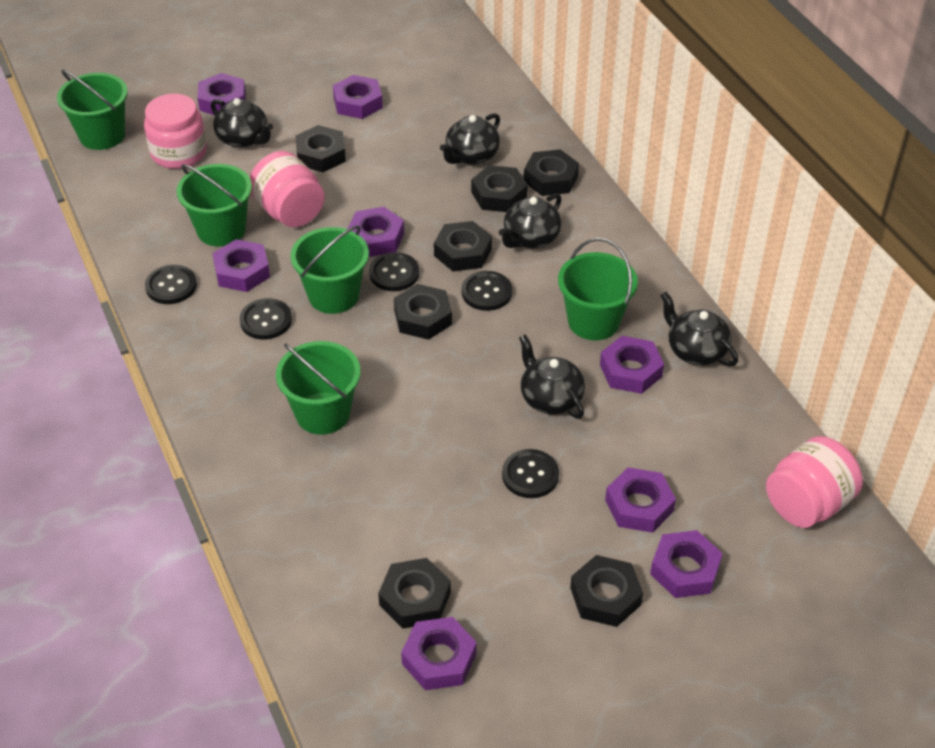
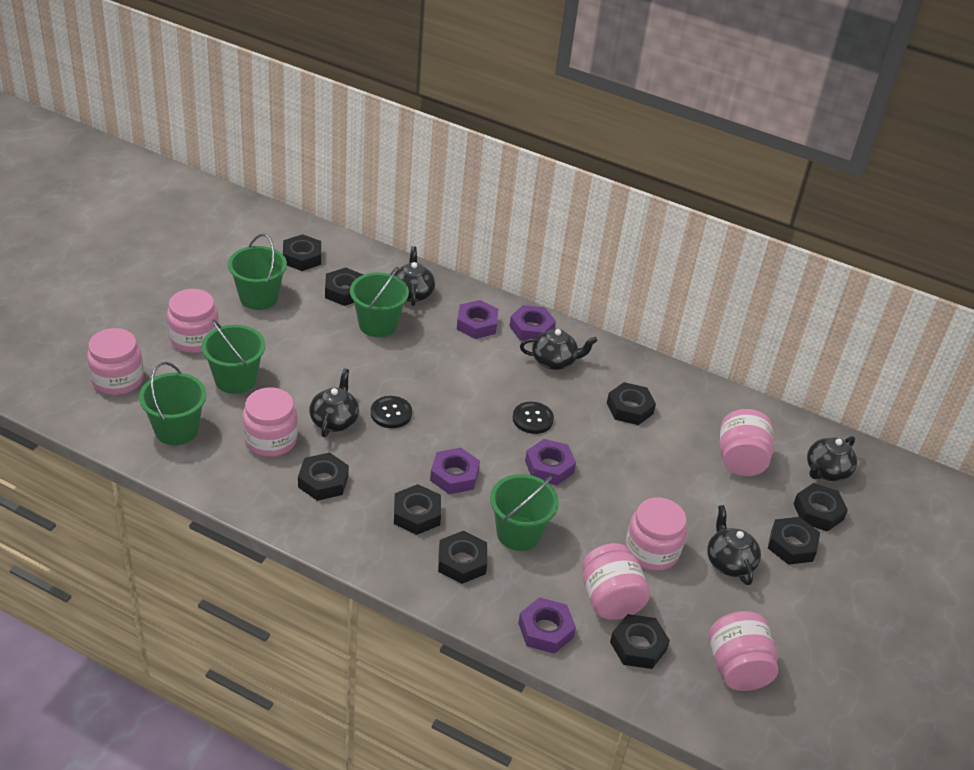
black button: 5 -> 2
black nut: 7 -> 9
pink jar: 3 -> 7
purple nut: 8 -> 5

